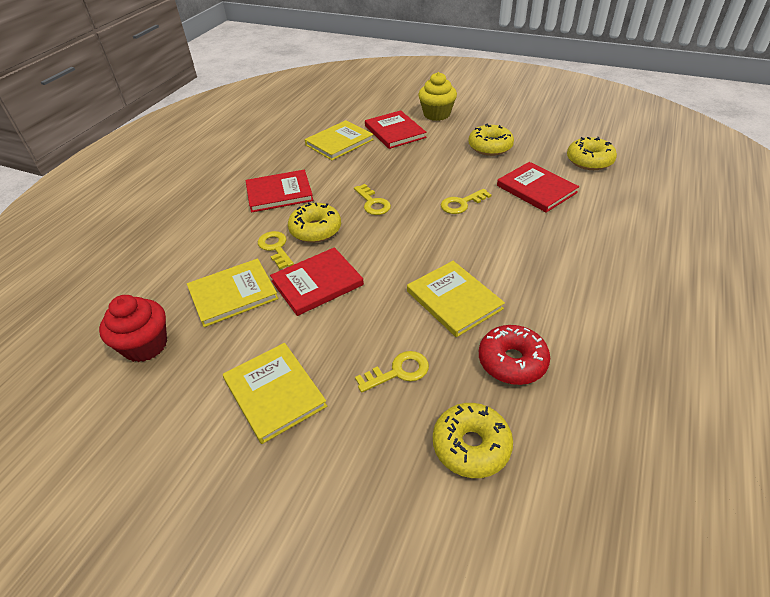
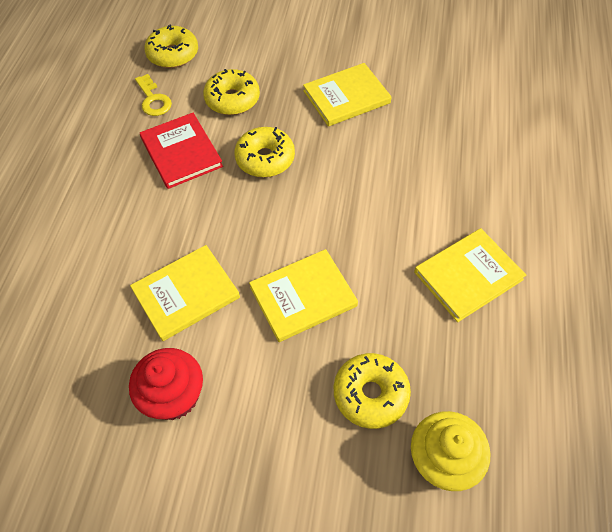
red book: 4 -> 1
red donut: 1 -> 0
yellow key: 4 -> 1

